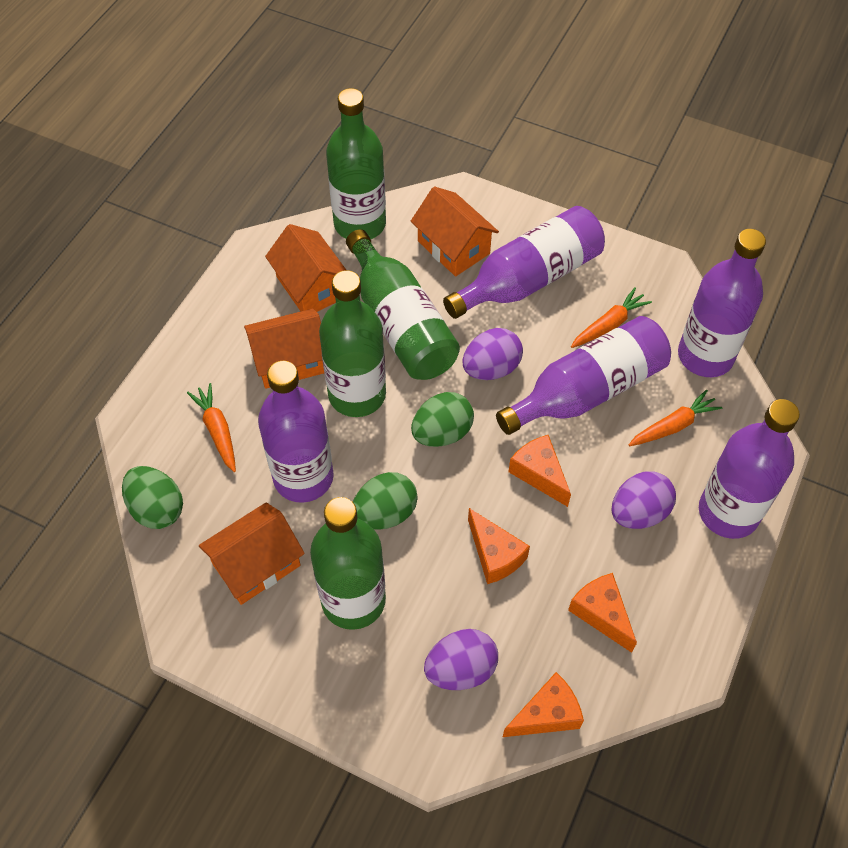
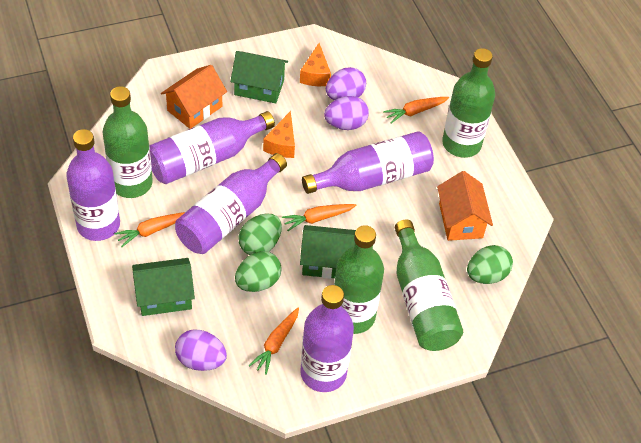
green house: 0 -> 3
orange carrot: 3 -> 4
orange cheese: 4 -> 2
orange house: 4 -> 2

